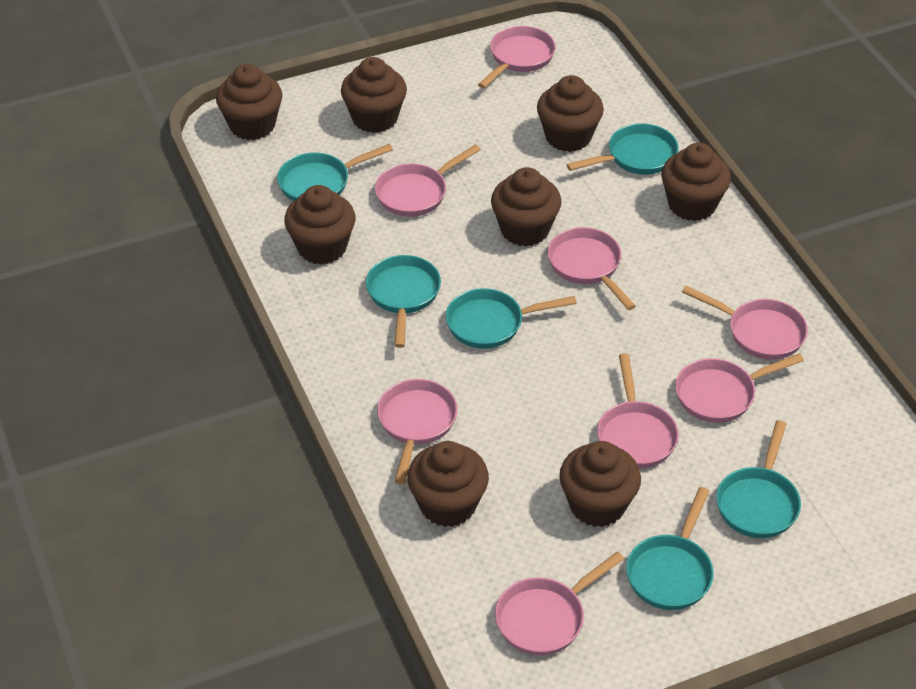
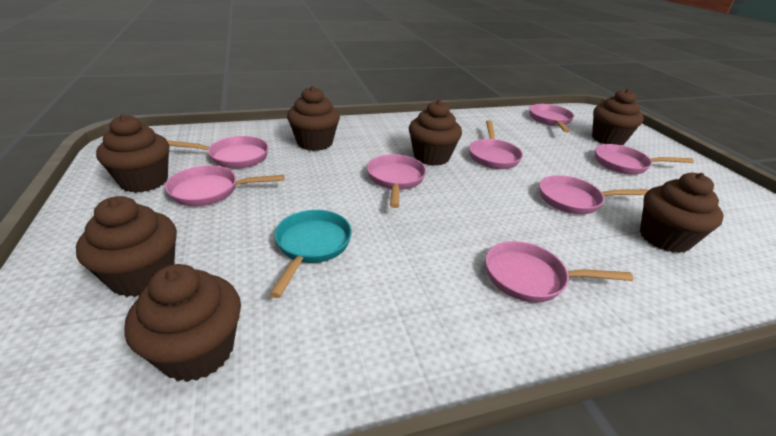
brown cupcake: 8 -> 7
turquoise pan: 6 -> 1

